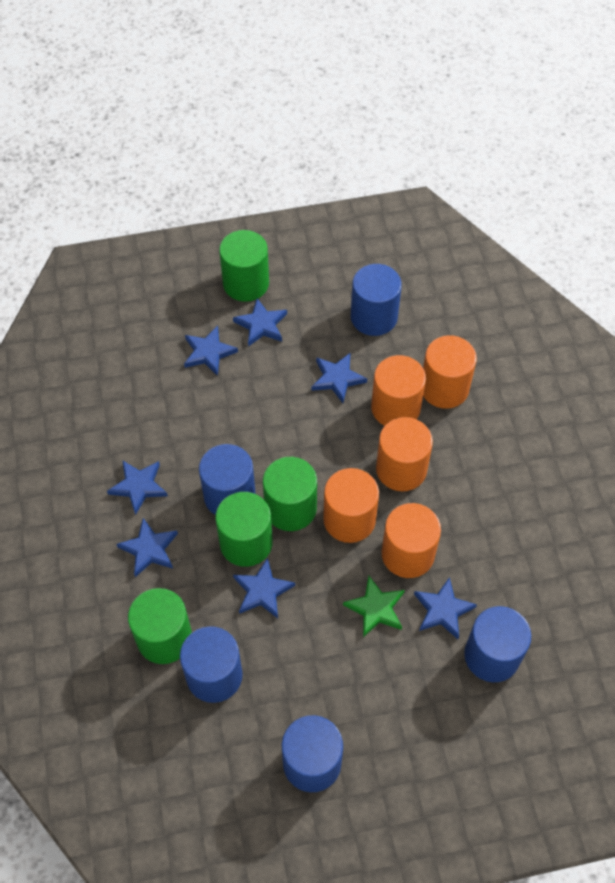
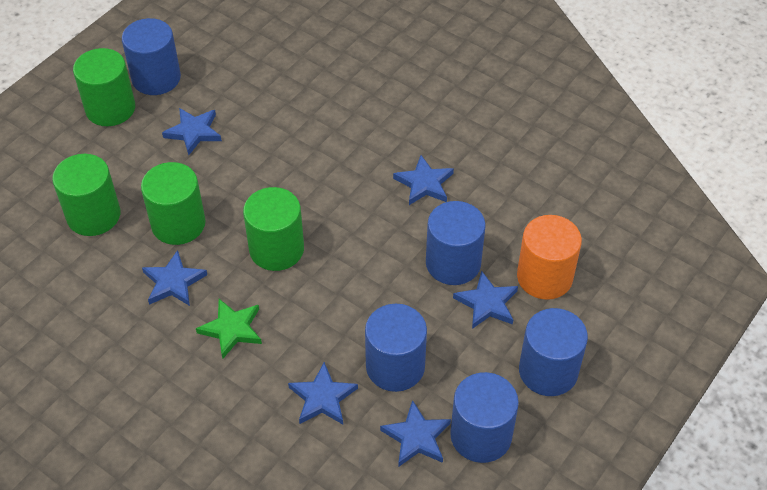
blue star: 7 -> 6
orange cylinder: 5 -> 1

